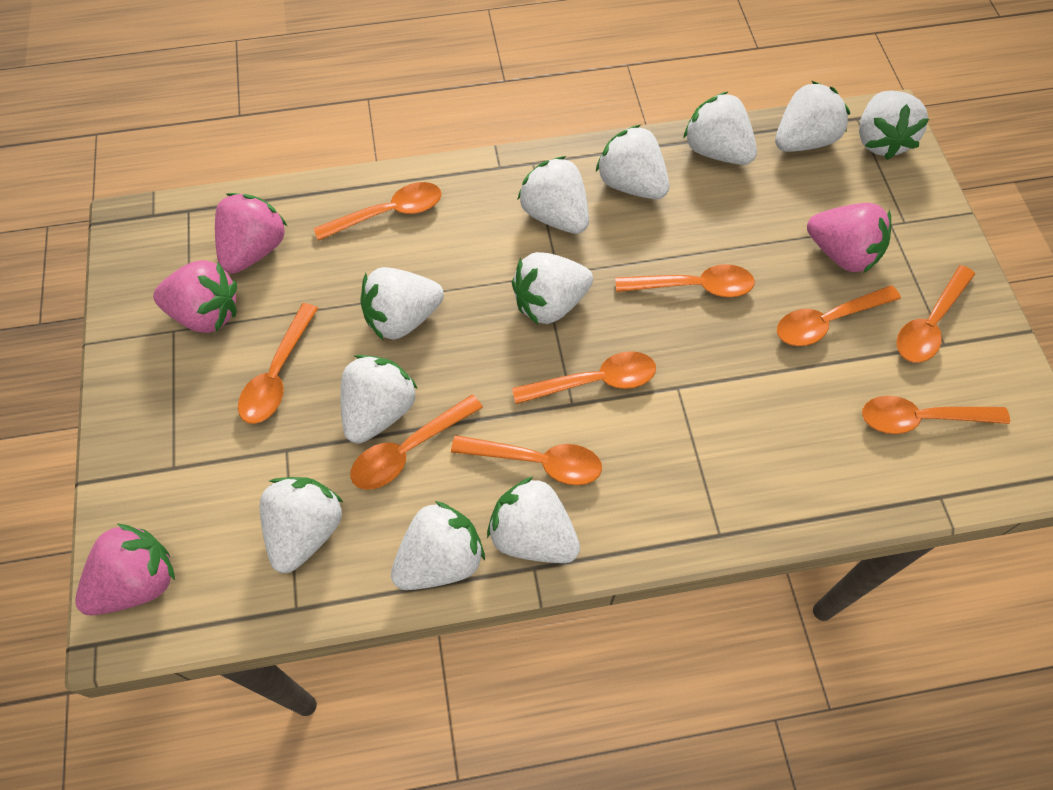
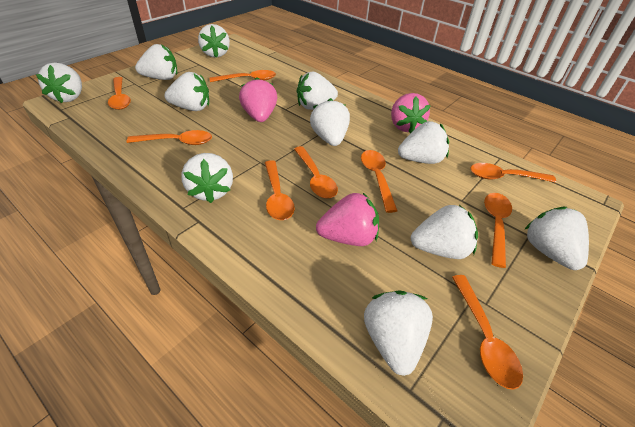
pink strawberry: 4 -> 3

